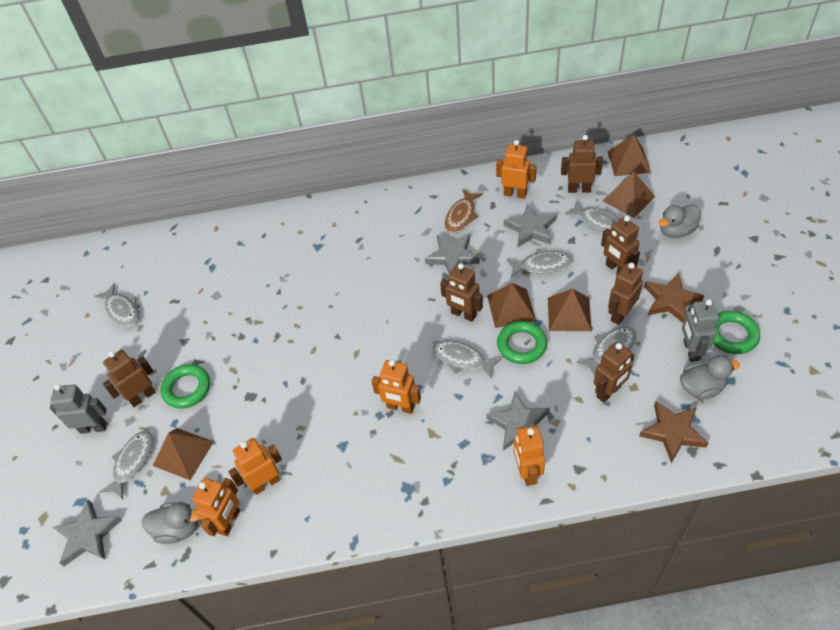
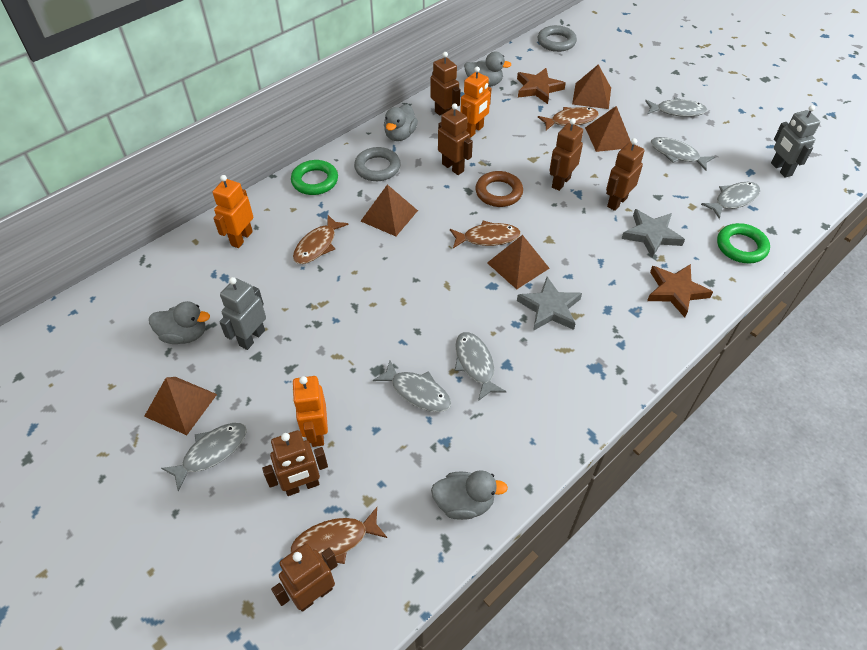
brown fish: 1 -> 4
brown ring: 0 -> 1
green ring: 3 -> 2
grey duck: 3 -> 4
grey ring: 0 -> 2
grey star: 4 -> 2
orange robot: 5 -> 3

